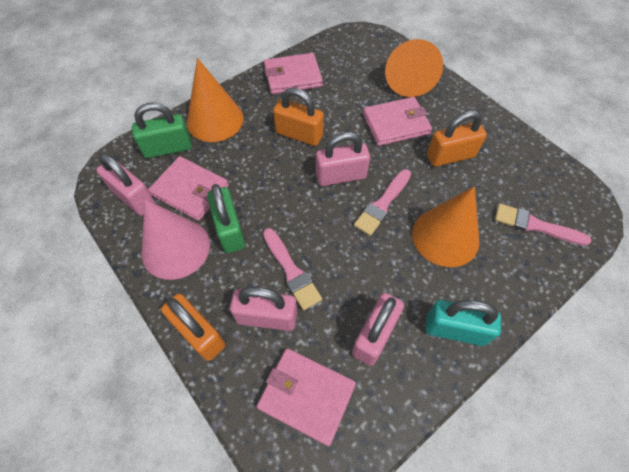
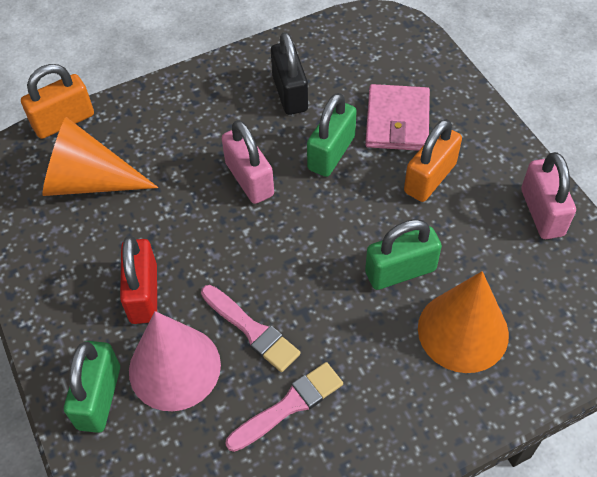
black padlock: 0 -> 1
green padlock: 2 -> 3
orange cone: 3 -> 2
orange padlock: 3 -> 2
pink brush: 3 -> 2
pink padlock: 4 -> 2
pink wallet: 4 -> 1
red padlock: 0 -> 1
turquoise padlock: 1 -> 0

